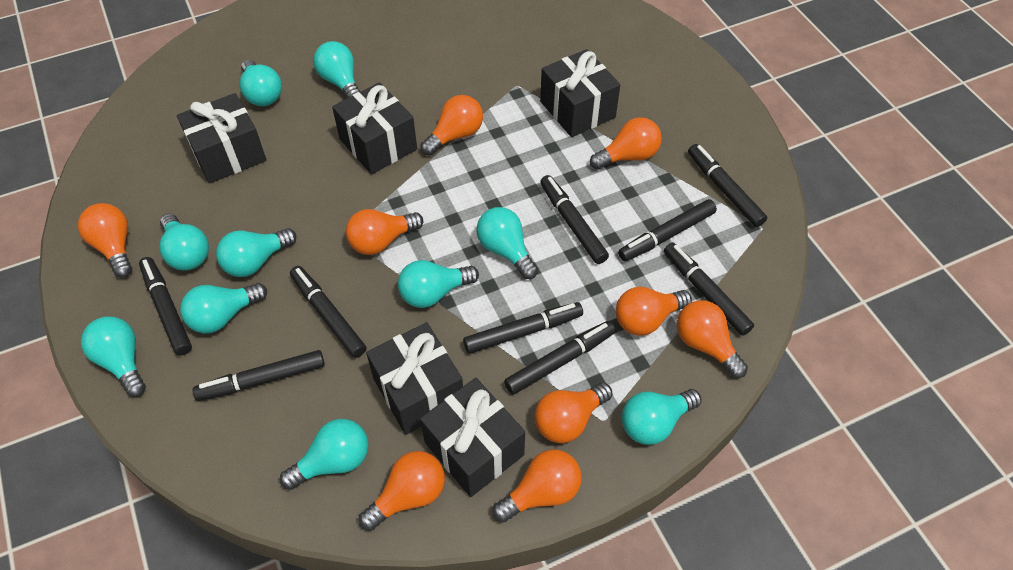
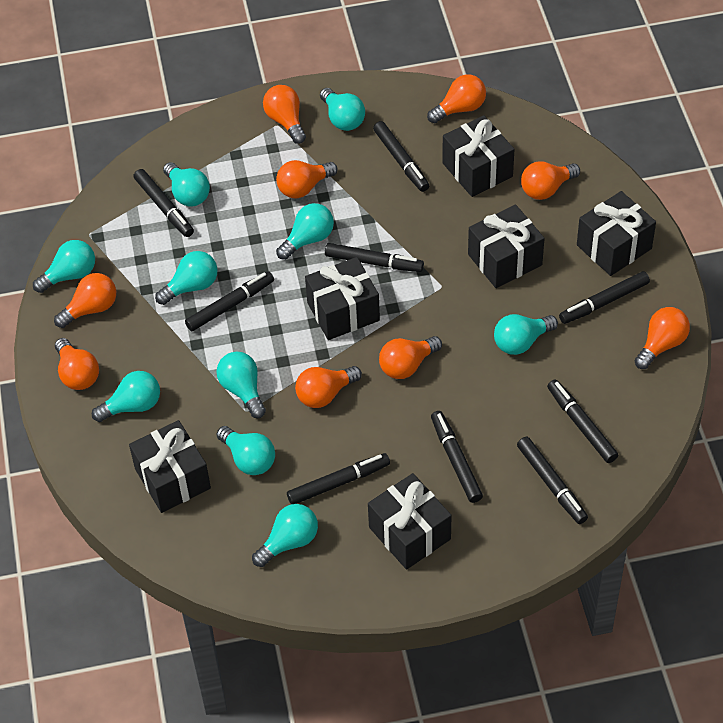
black gift: 5 -> 6

